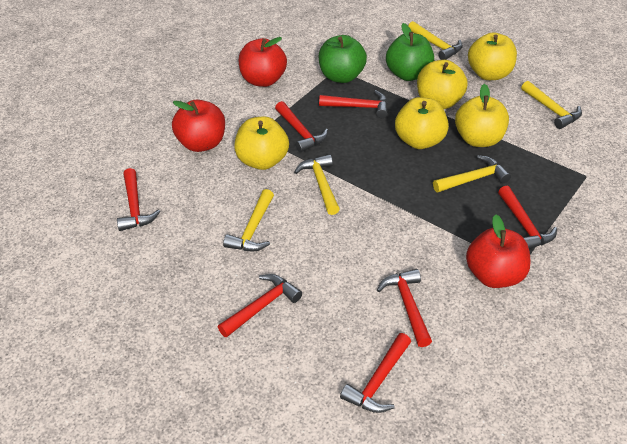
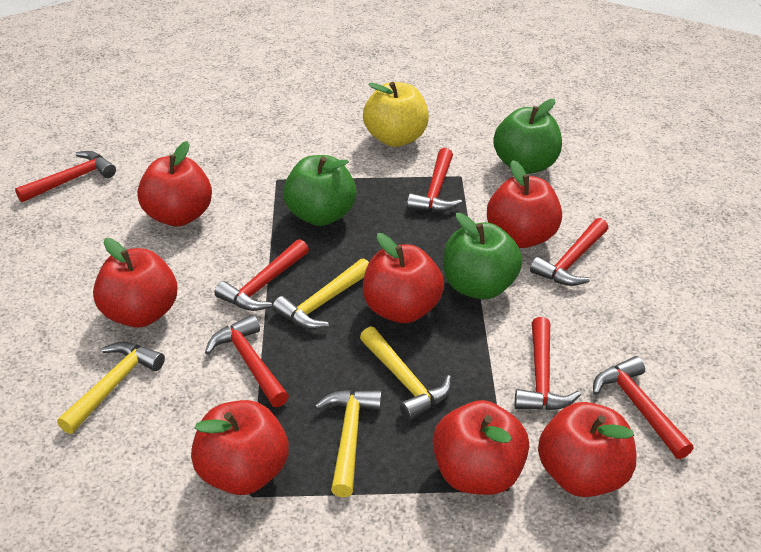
green apple: 2 -> 3
red apple: 3 -> 7
yellow apple: 5 -> 1
yellow hammer: 5 -> 4

